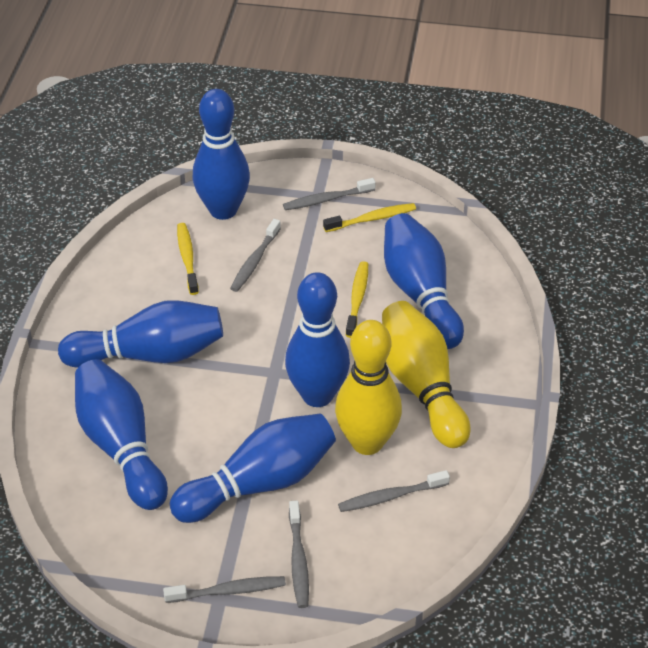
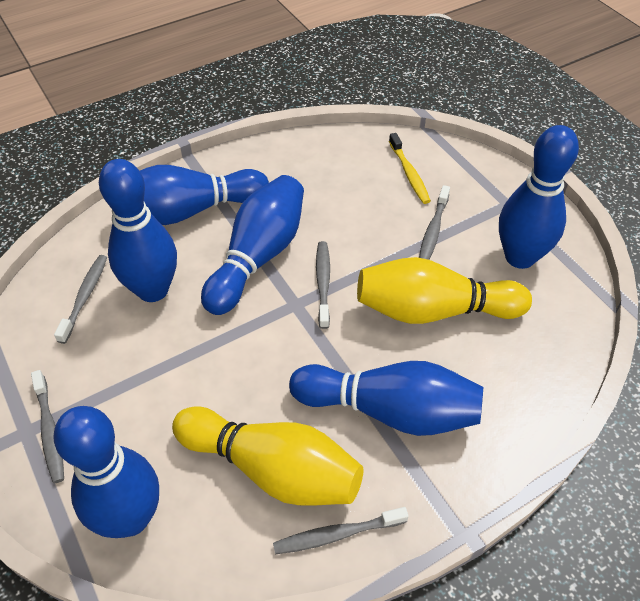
yellow toothbrush: 3 -> 1

